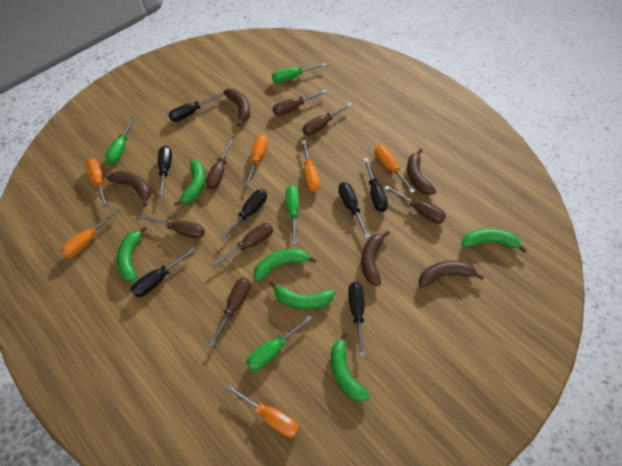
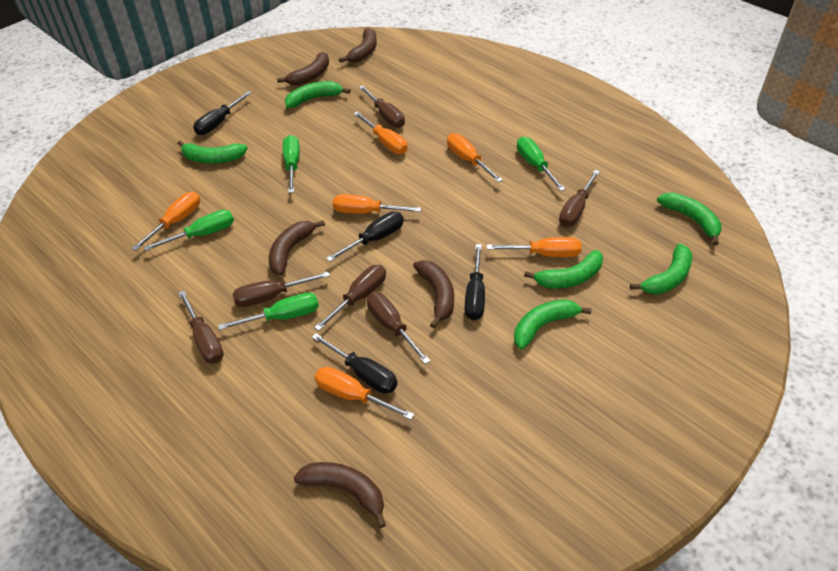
black screwdriver: 7 -> 4
brown screwdriver: 7 -> 6

